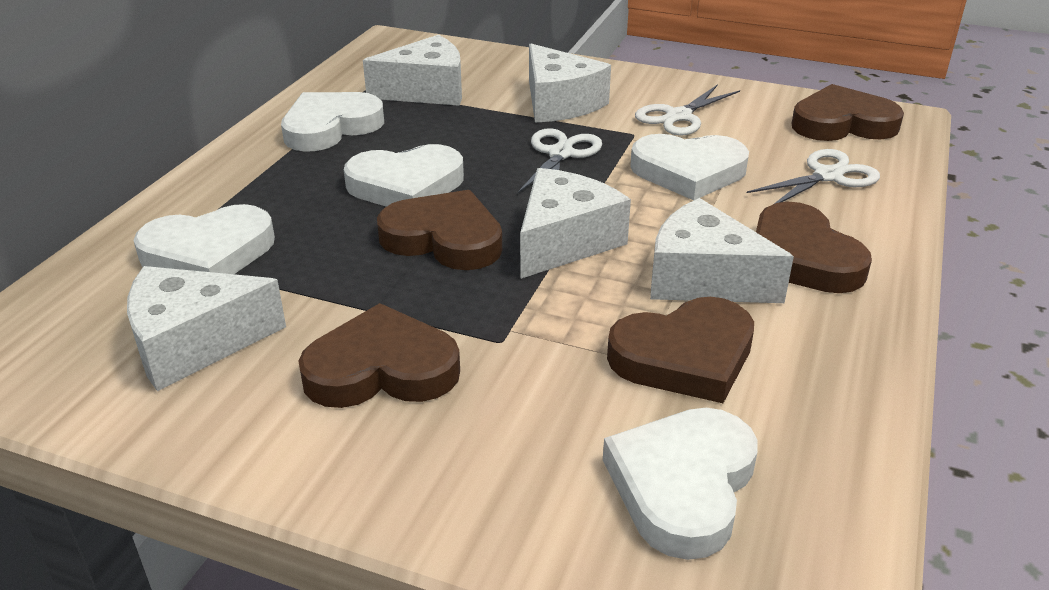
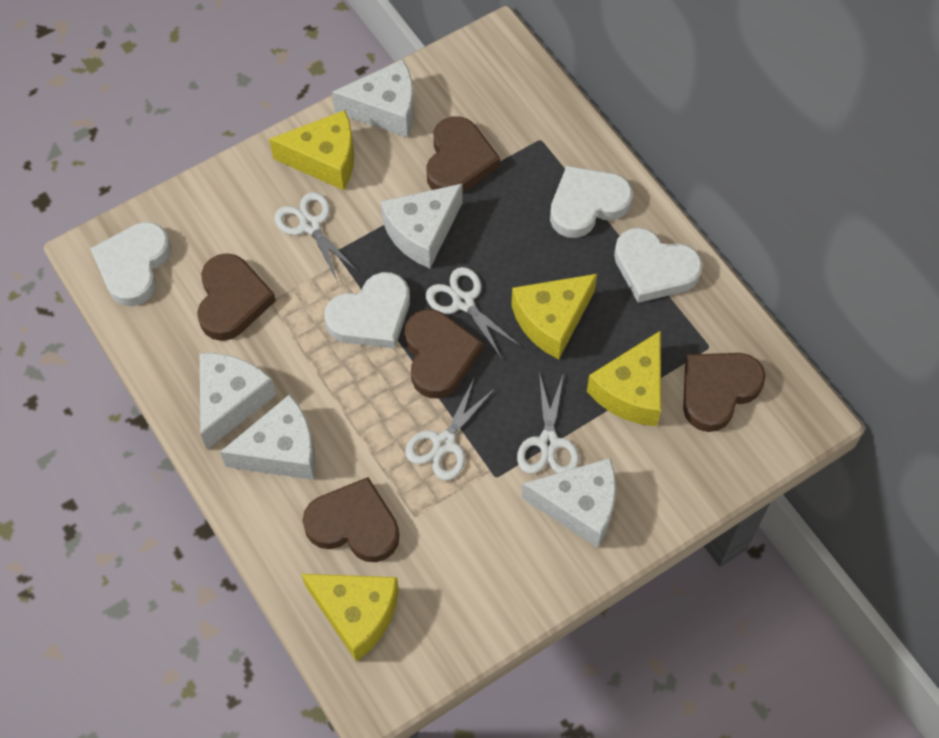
white heart: 5 -> 4
white scissors: 3 -> 4
yellow cheese: 0 -> 4

